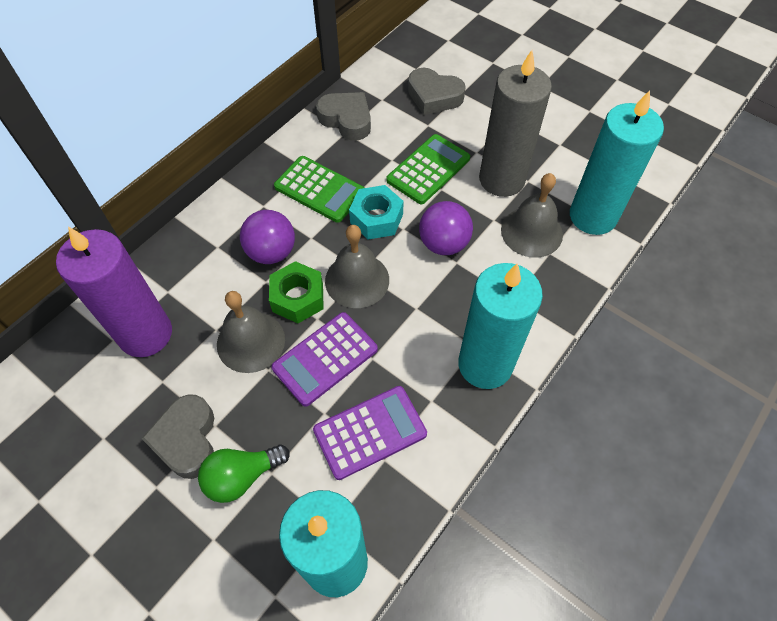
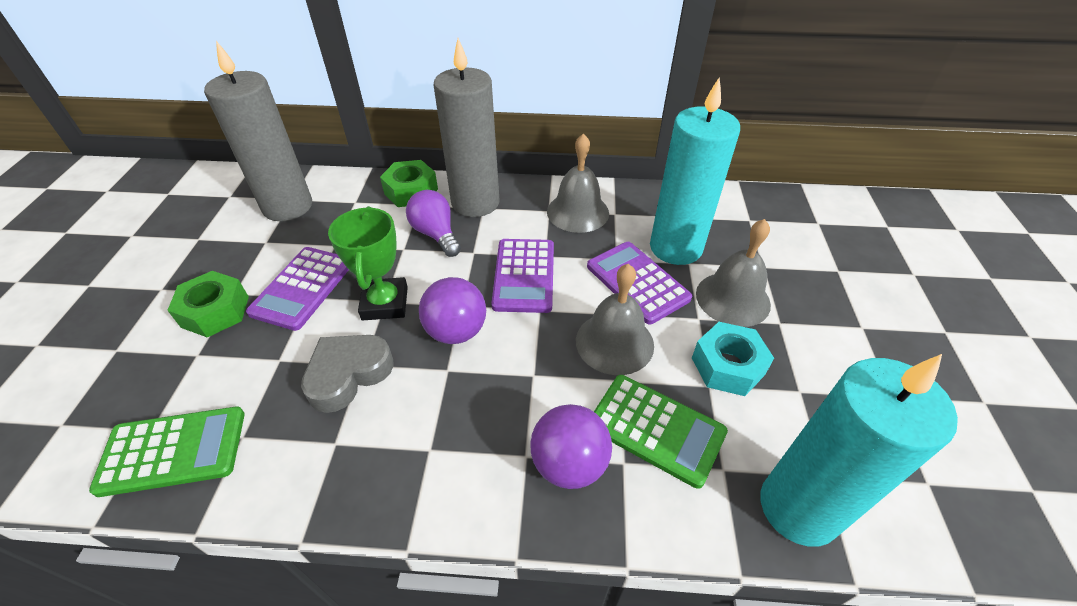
green light bulb: 1 -> 0
green nut: 1 -> 2
green trophy: 0 -> 1
grey candle: 1 -> 2
grey heart: 3 -> 1
purple calculator: 2 -> 3
purple candle: 1 -> 0
purple light bulb: 0 -> 1
turquoise candle: 3 -> 2

